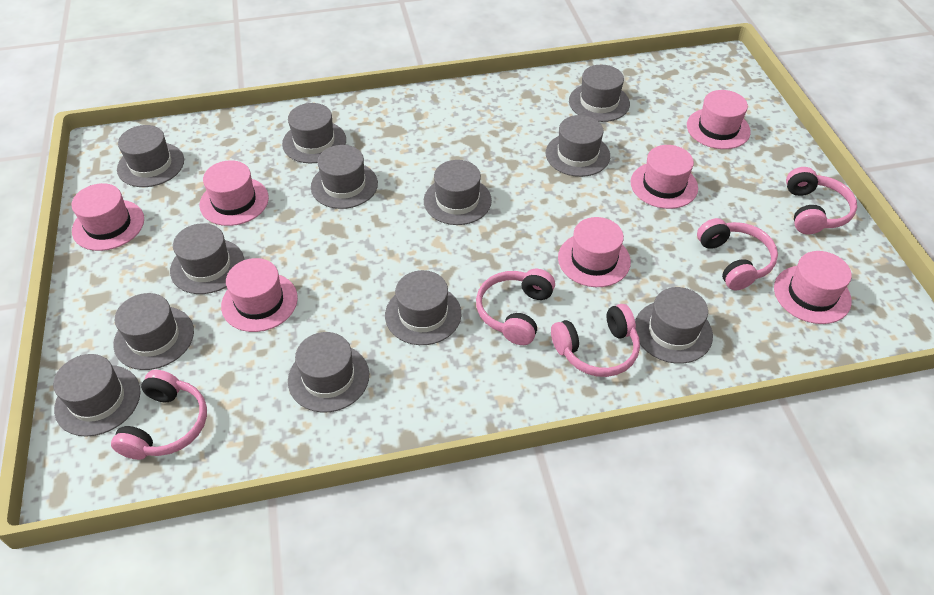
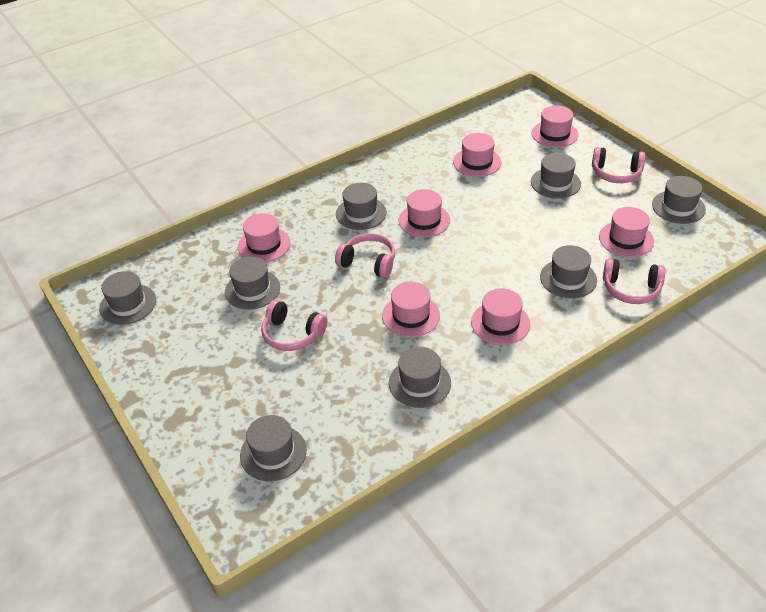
grey hat: 12 -> 8
pink headphones: 5 -> 4

